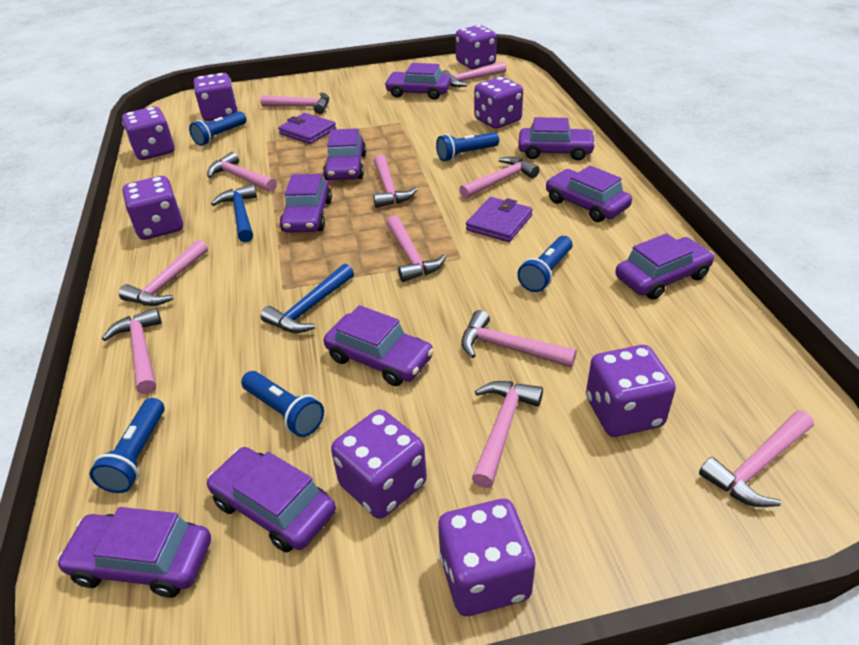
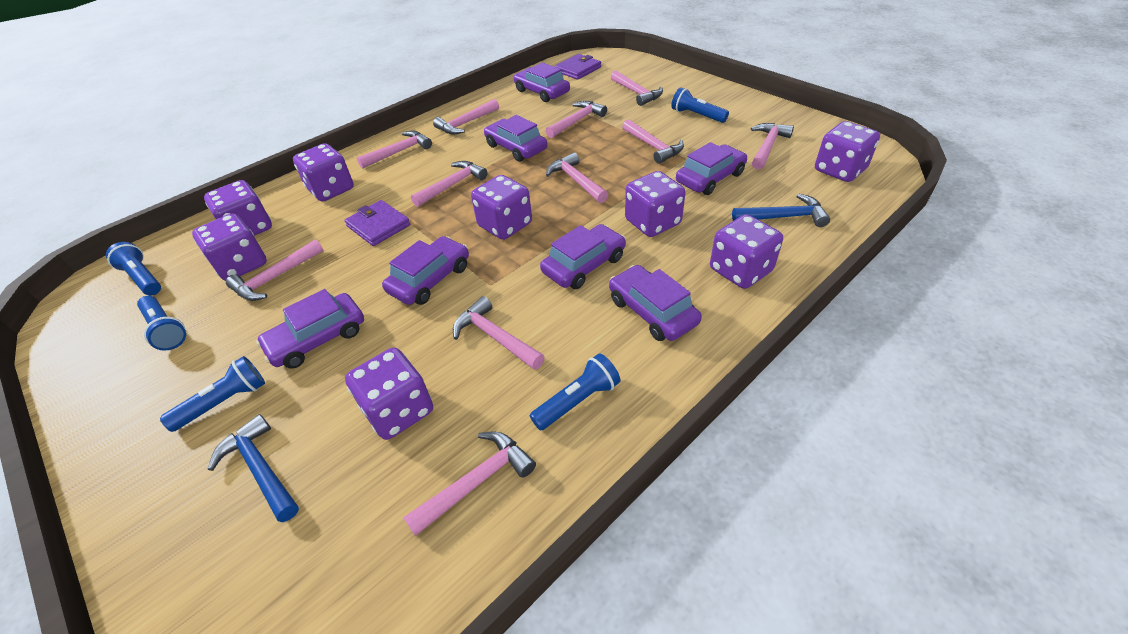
purple car: 9 -> 7

